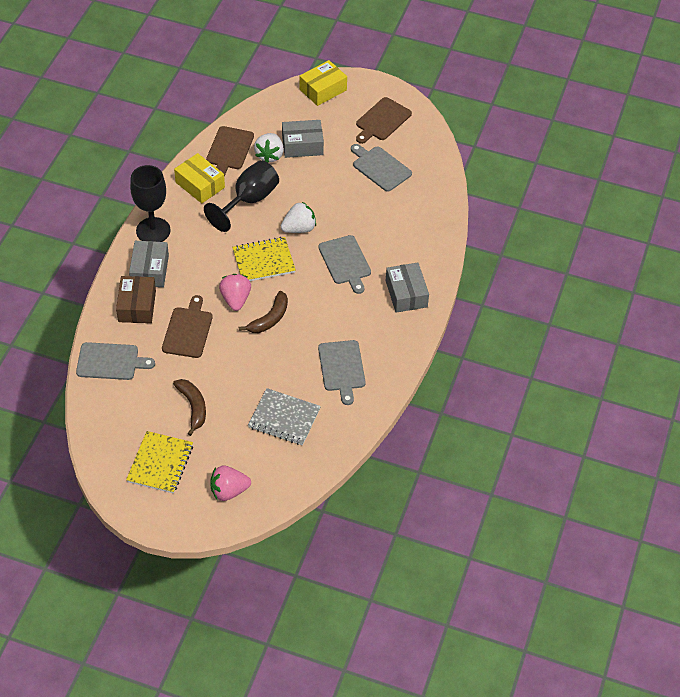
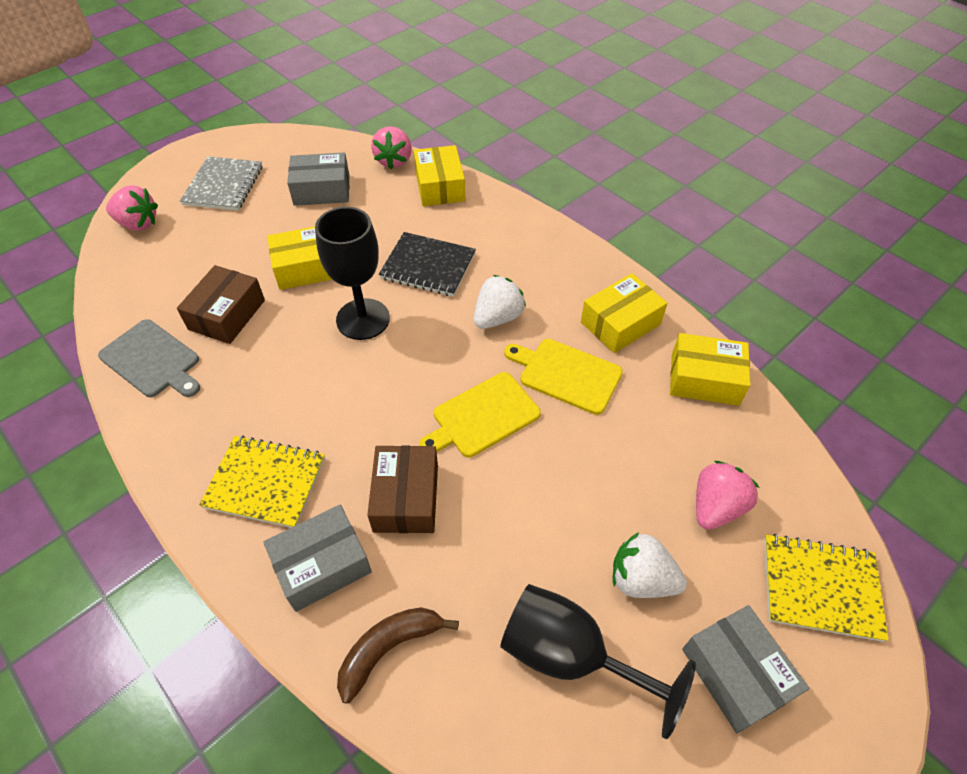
black notebook: 0 -> 1
brown banana: 2 -> 1
brown box: 1 -> 2
brown cutting board: 3 -> 0
grey cutting board: 4 -> 1
pink strawberry: 2 -> 3
yellow box: 2 -> 4
yellow cutting board: 0 -> 2

